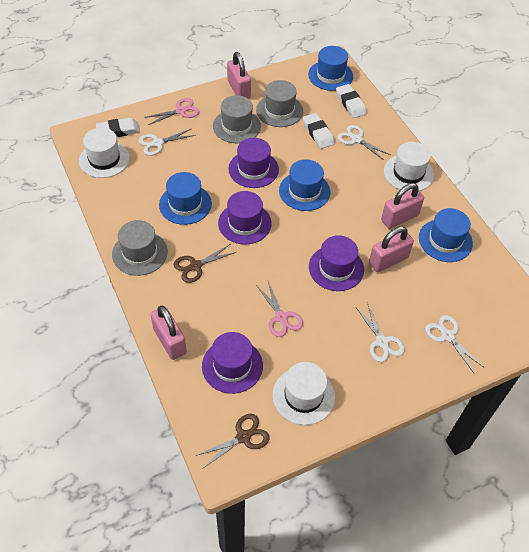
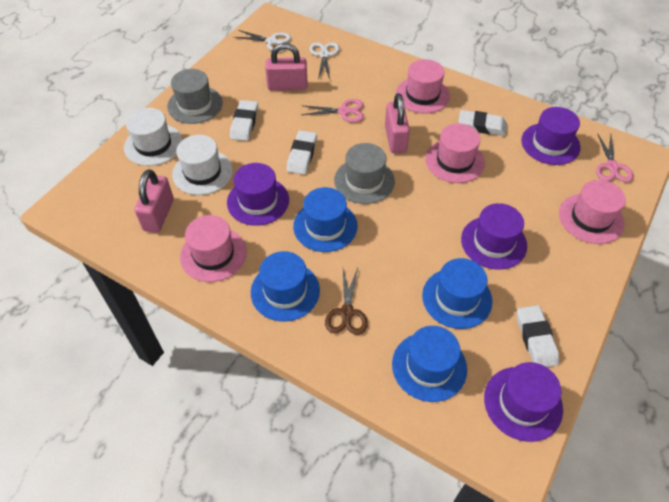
brown scissors: 2 -> 1
grey hat: 3 -> 2
pink hat: 0 -> 4
pink padlock: 4 -> 3
white eraser: 3 -> 4
white hat: 3 -> 2
white scissors: 4 -> 2

